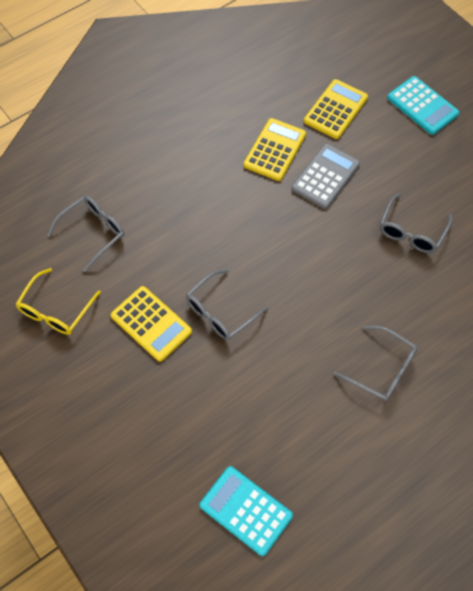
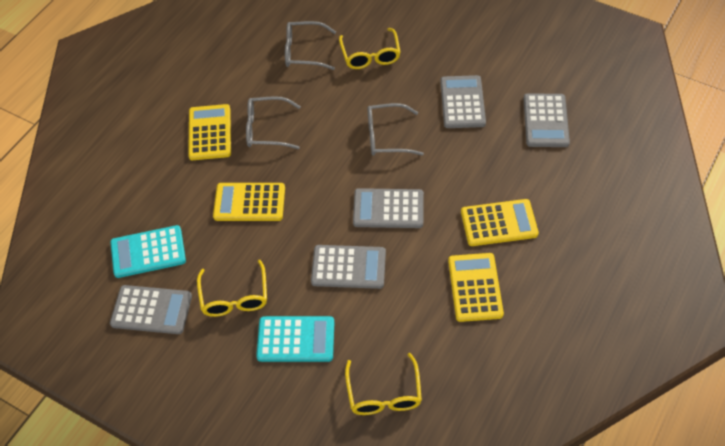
grey calculator: 1 -> 5
grey glasses: 4 -> 3
yellow calculator: 3 -> 4
yellow glasses: 1 -> 3

